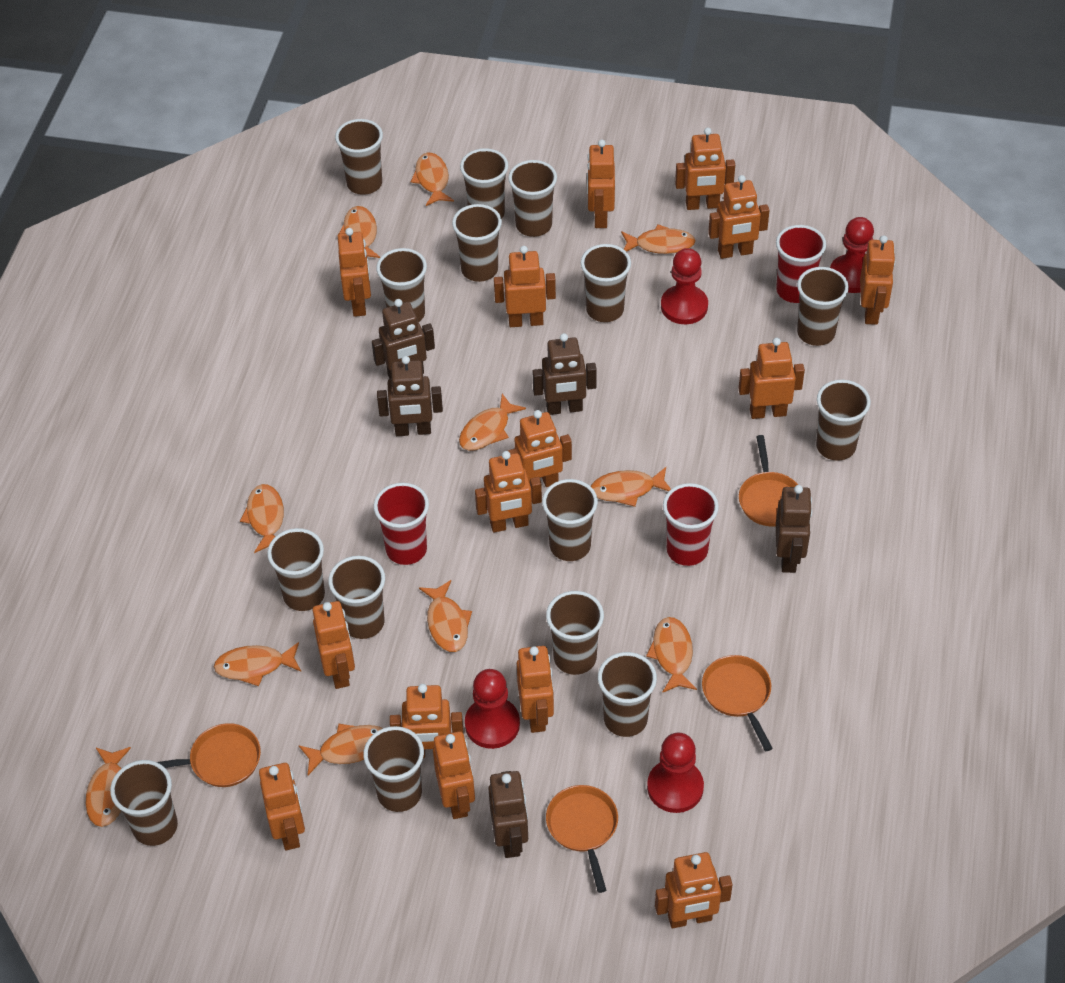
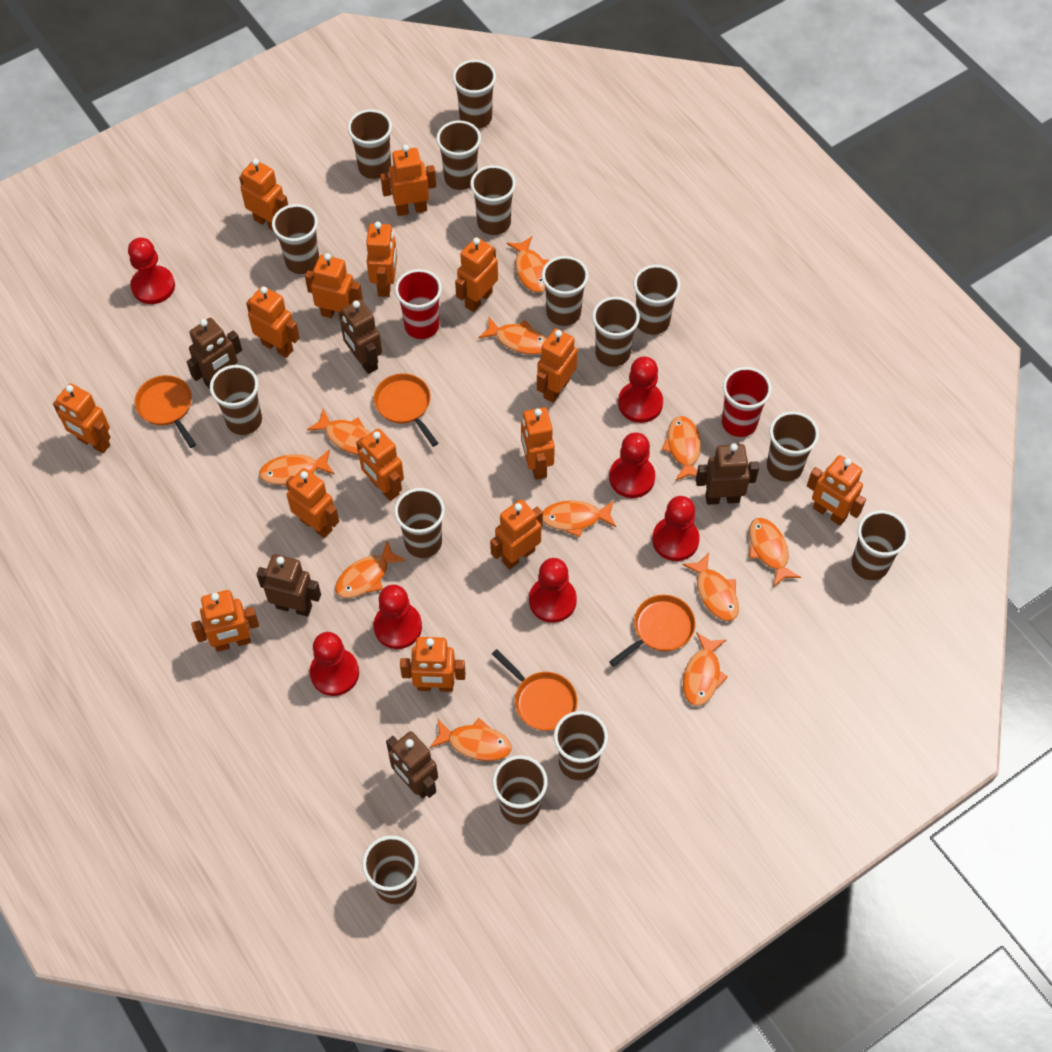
red cup: 3 -> 2
red pawn: 4 -> 7

